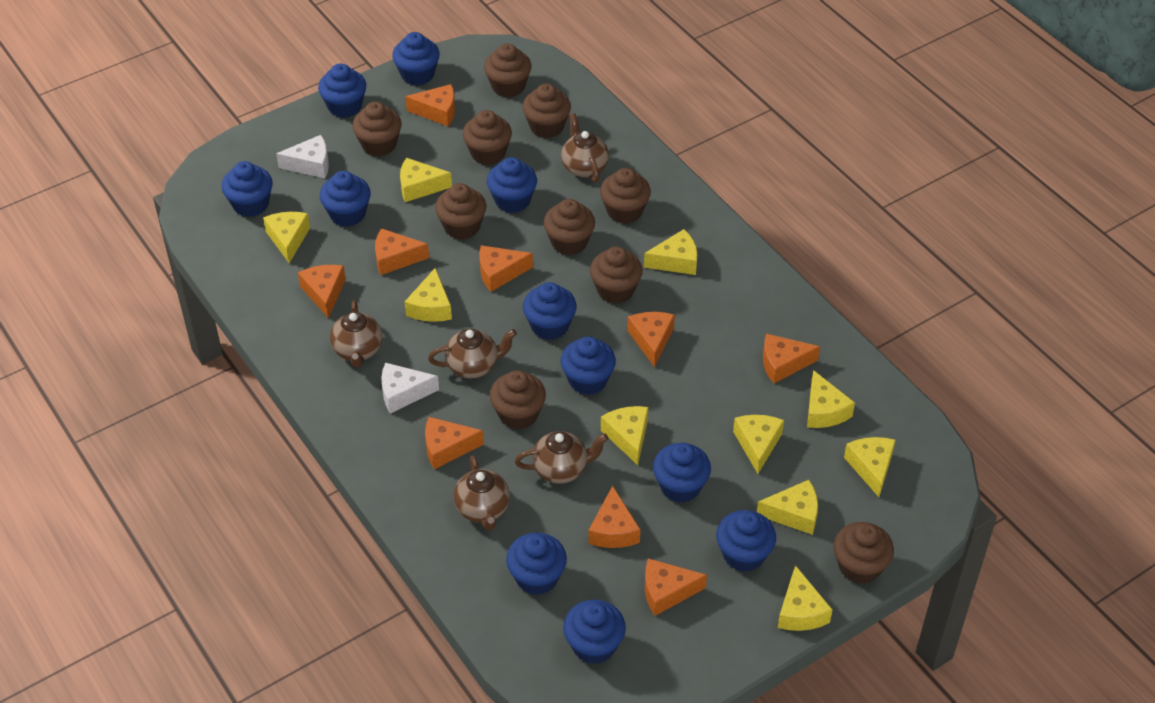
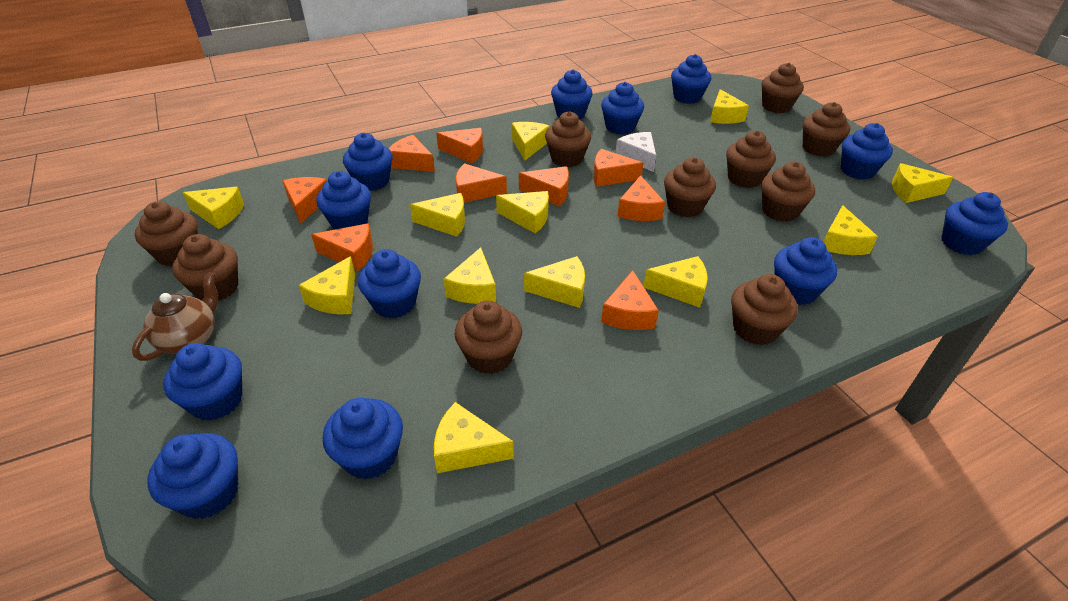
blue cupcake: 11 -> 12
brown teapot: 5 -> 1
white cheese: 2 -> 1
yellow cheese: 10 -> 12

